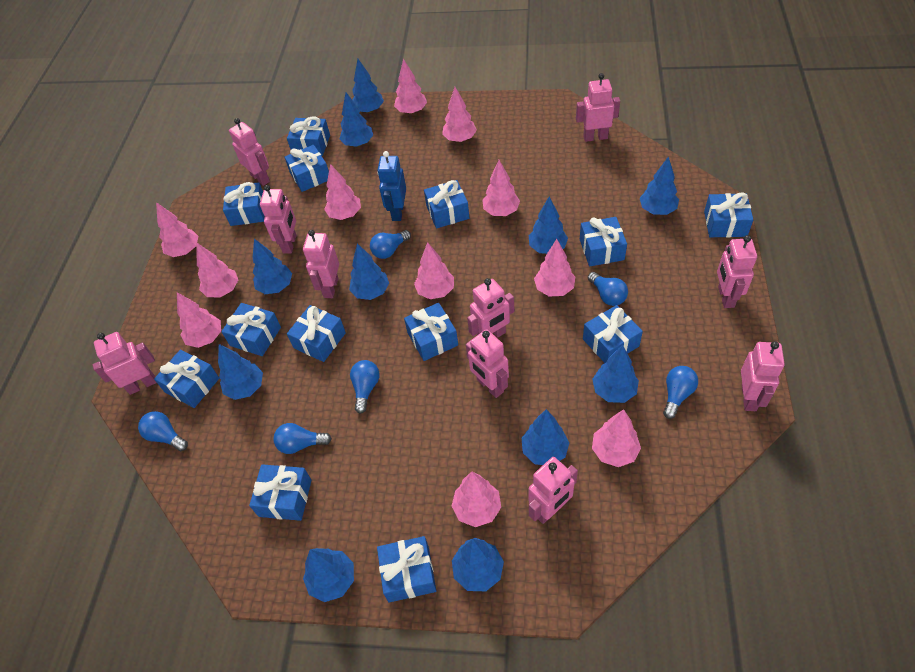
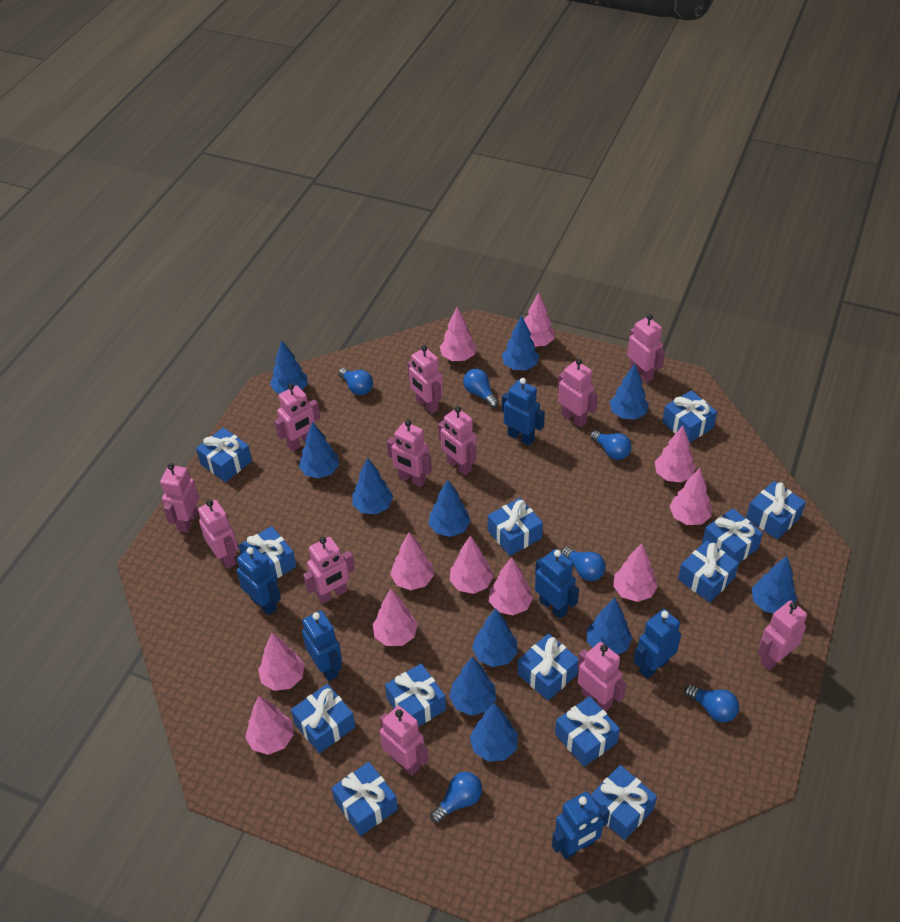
blue robot: 1 -> 6
pink robot: 10 -> 12

